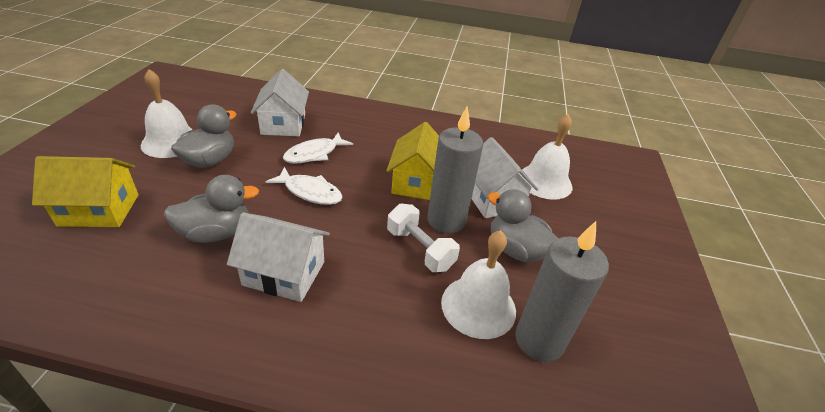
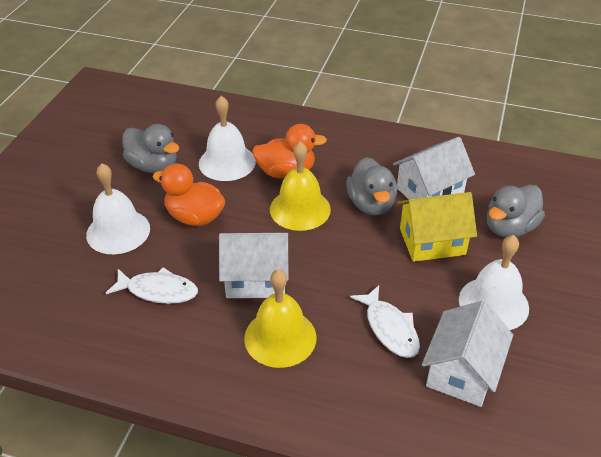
grey candle: 2 -> 0
orange duck: 0 -> 2
white dumbbell: 1 -> 0
yellow bell: 0 -> 2
yellow house: 2 -> 1

